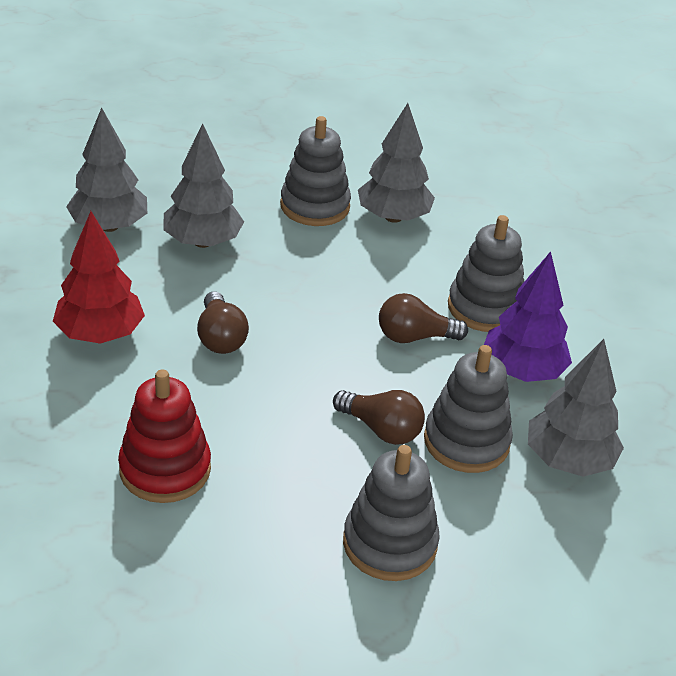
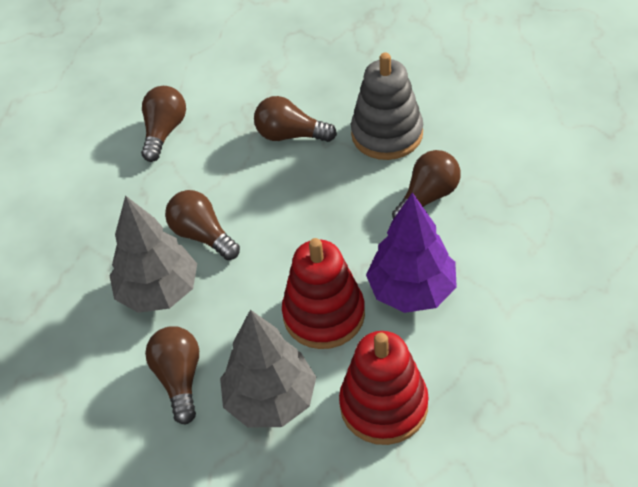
brown light bulb: 3 -> 5
grey stacking toy: 4 -> 1
grey tree: 4 -> 2
red stacking toy: 1 -> 2
red tree: 1 -> 0

